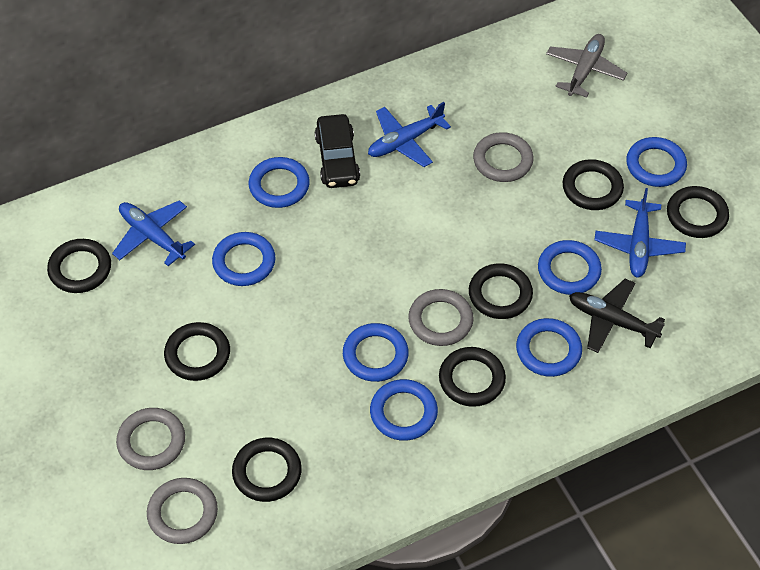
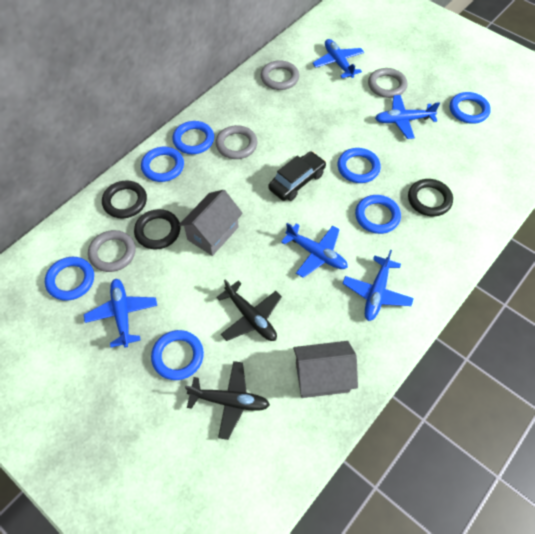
black plane: 1 -> 2
black ring: 7 -> 3
blue plane: 3 -> 5
grey house: 0 -> 2
grey plane: 1 -> 0

